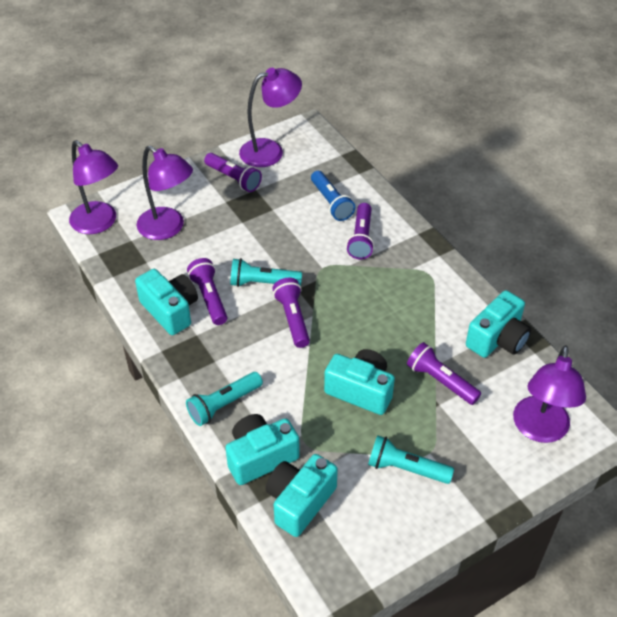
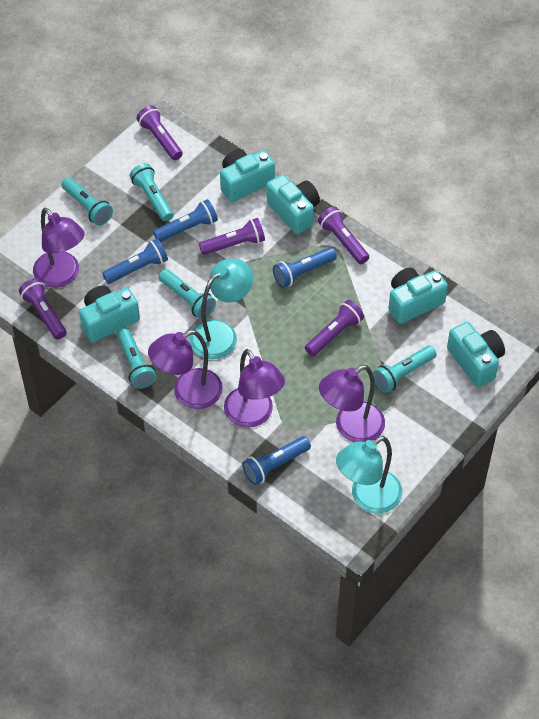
blue flashlight: 1 -> 4
turquoise flashlight: 3 -> 5
turquoise lamp: 0 -> 2

